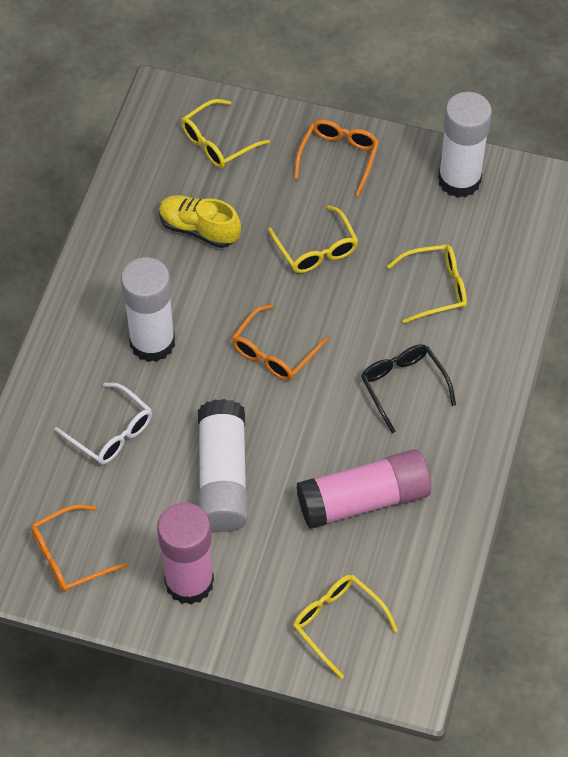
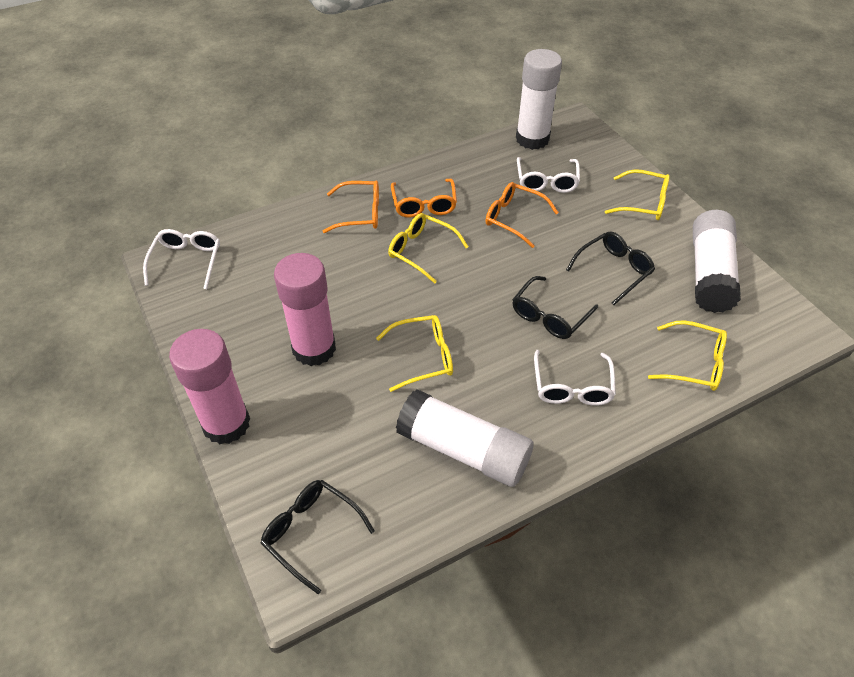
black glasses: 1 -> 3
white glasses: 1 -> 3
yellow shoe: 1 -> 0

